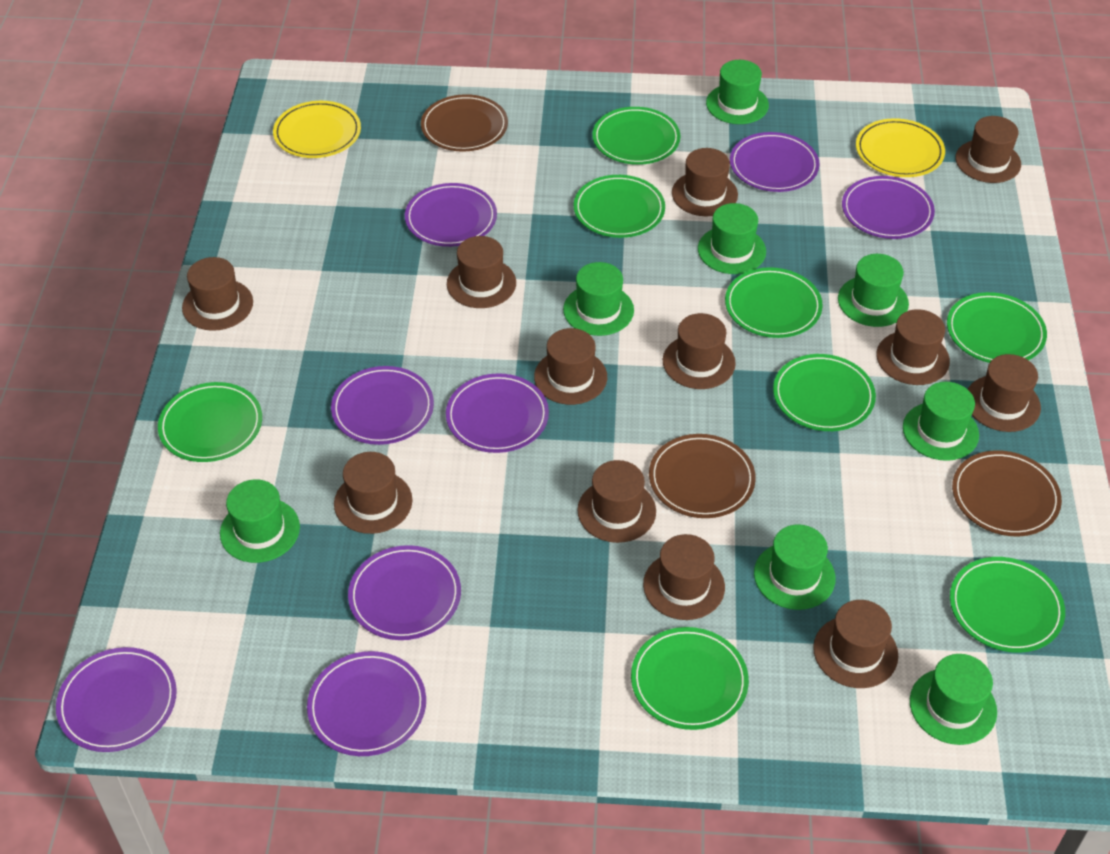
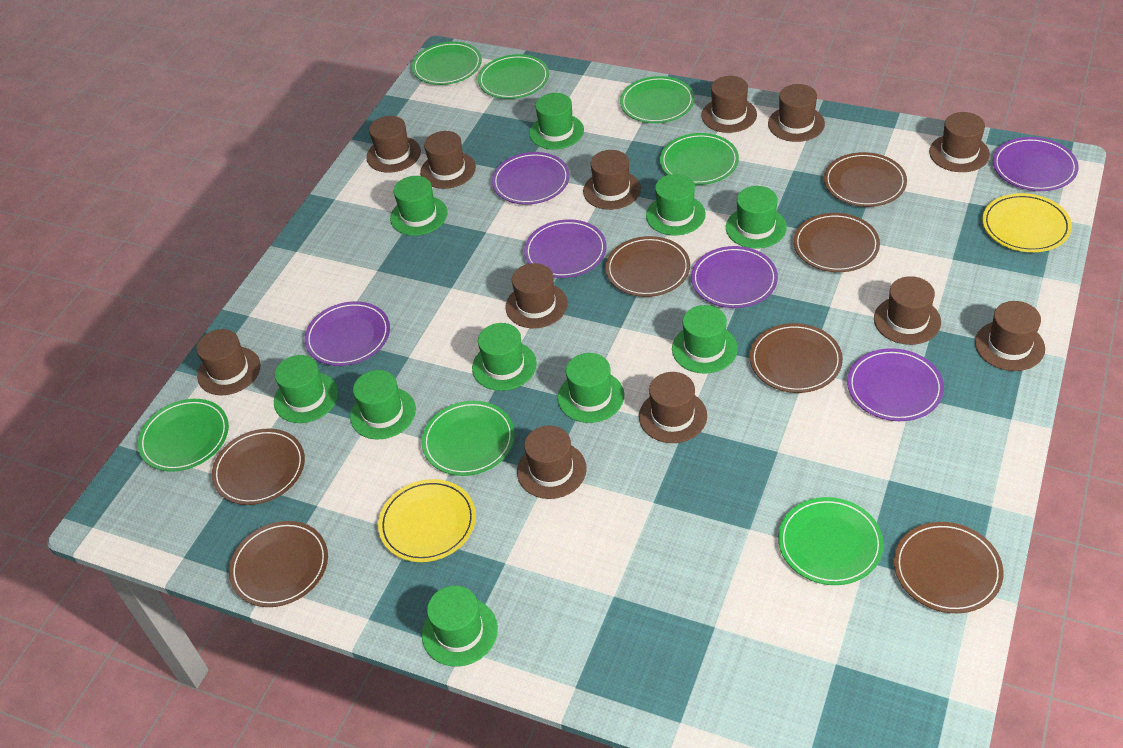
brown plate: 3 -> 7
green hat: 8 -> 10
green plate: 8 -> 7
purple plate: 8 -> 6

